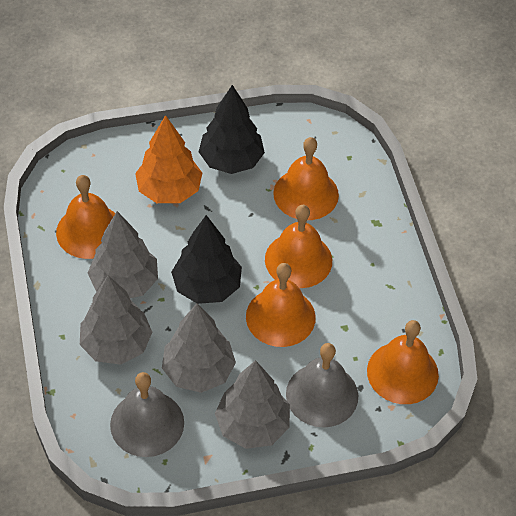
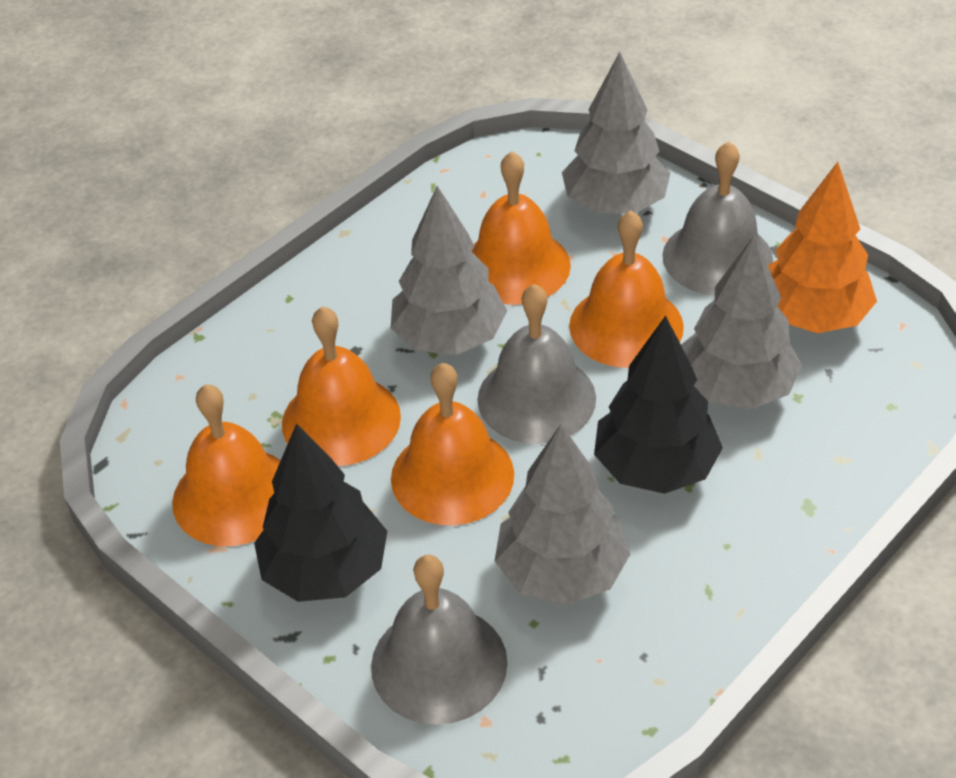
grey bell: 2 -> 3

